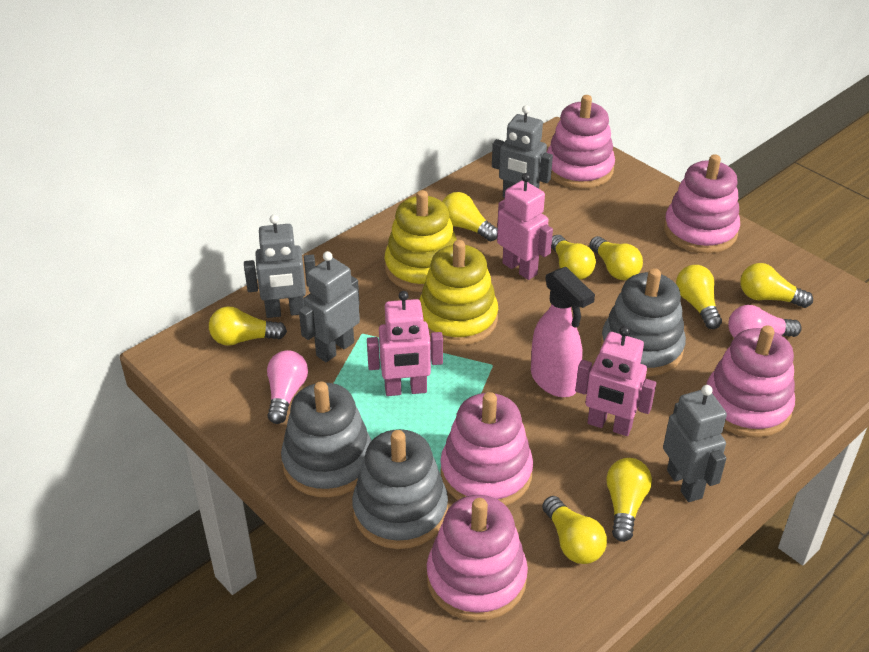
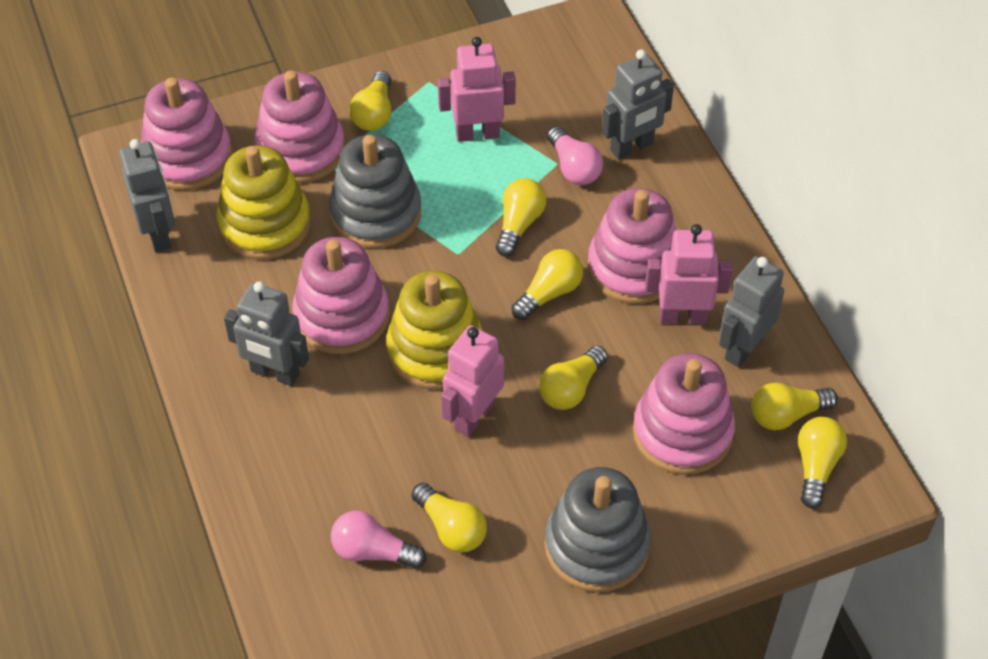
grey stacking toy: 3 -> 2
pink spray bottle: 1 -> 0
yellow light bulb: 8 -> 7

